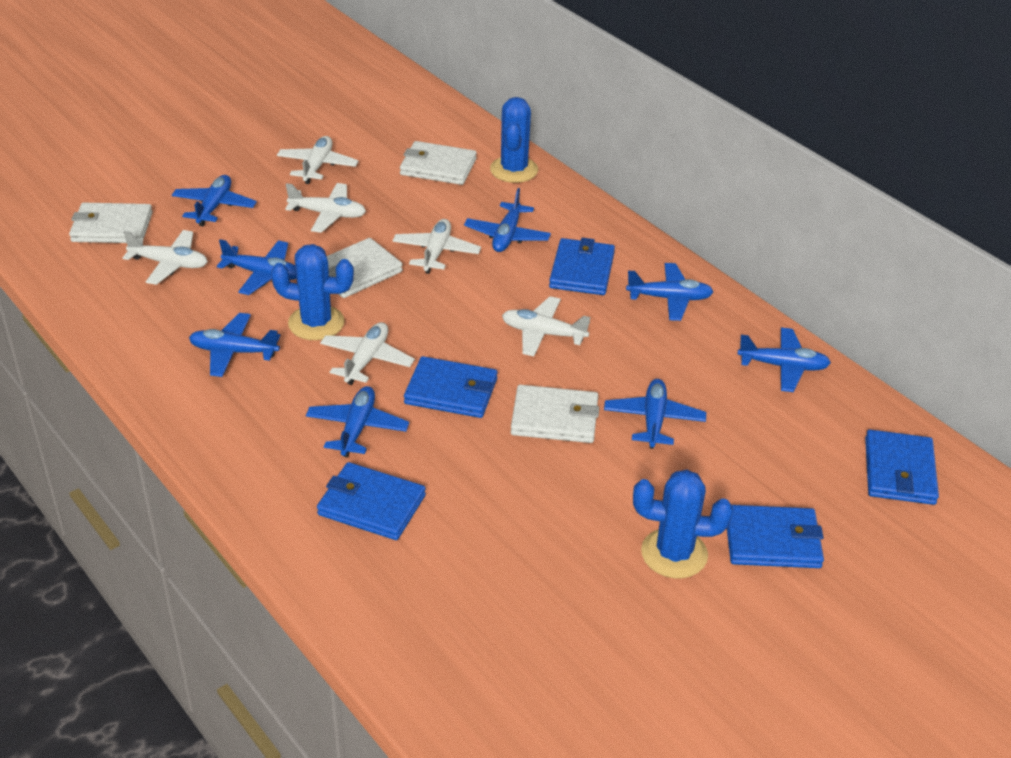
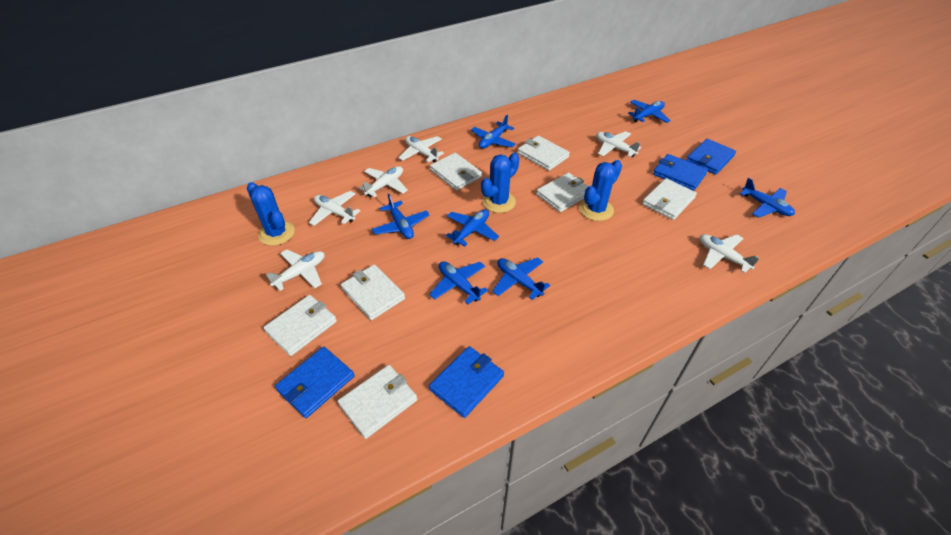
blue plane: 8 -> 7
blue wallet: 5 -> 4
white wallet: 4 -> 7

